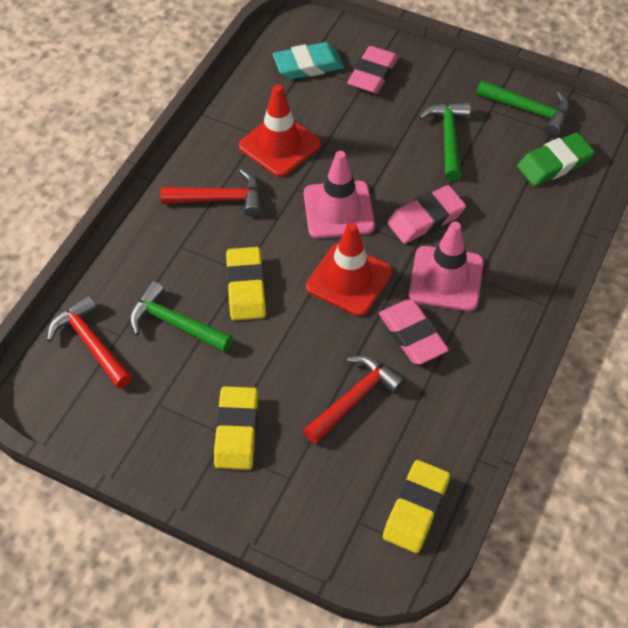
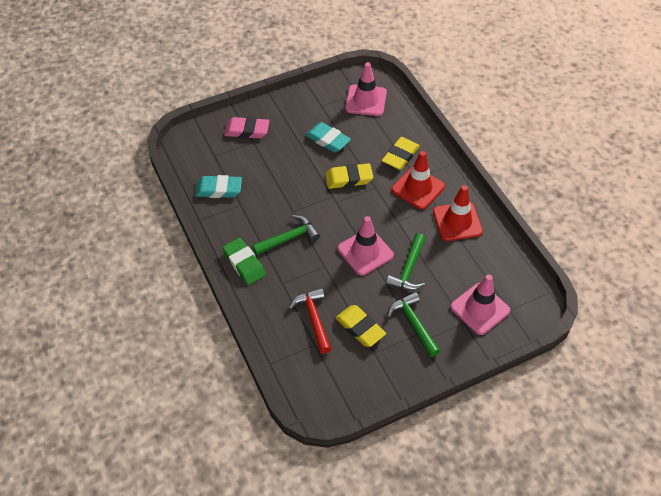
pink eraser: 3 -> 1
pink traffic cone: 2 -> 3
red hammer: 3 -> 1
turquoise eraser: 1 -> 2

